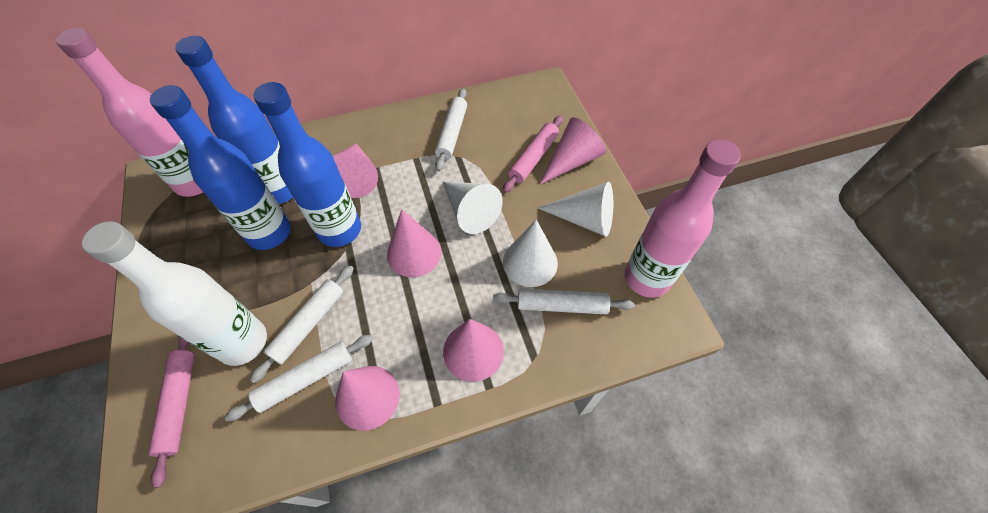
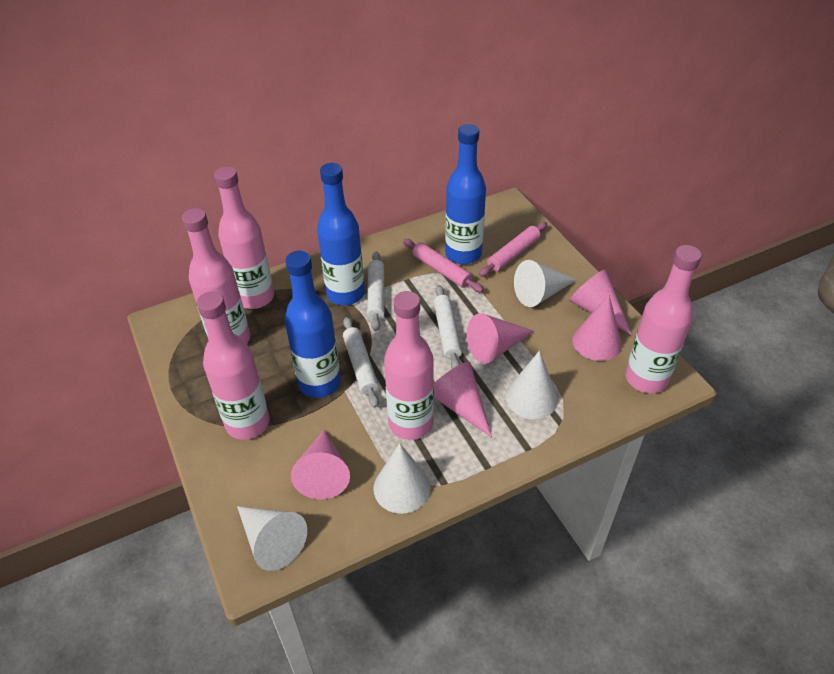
pink bottle: 2 -> 5
white bottle: 1 -> 0
white cone: 3 -> 4
white rolling pin: 4 -> 3

